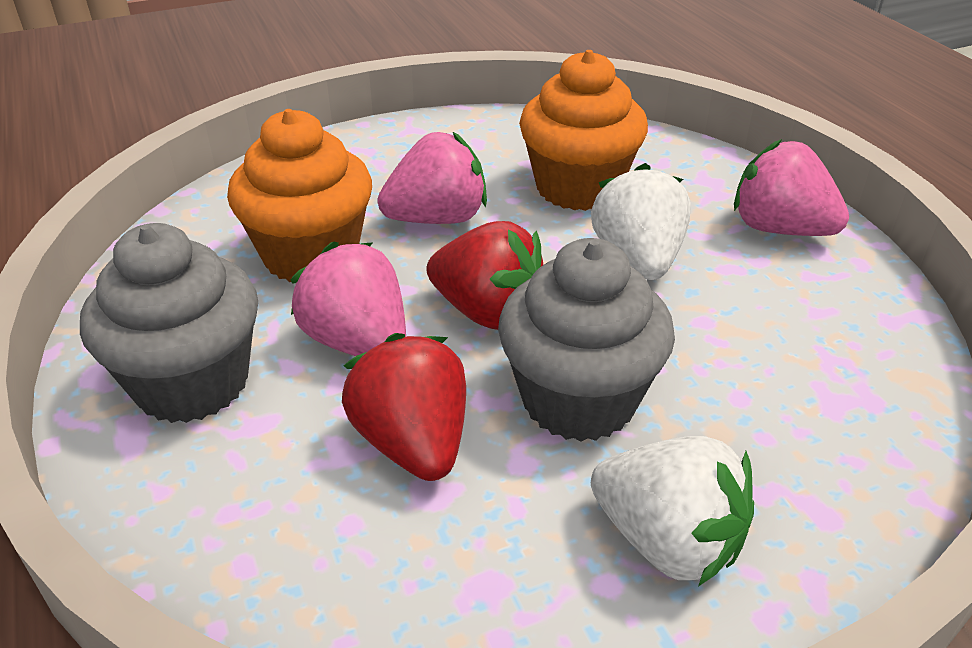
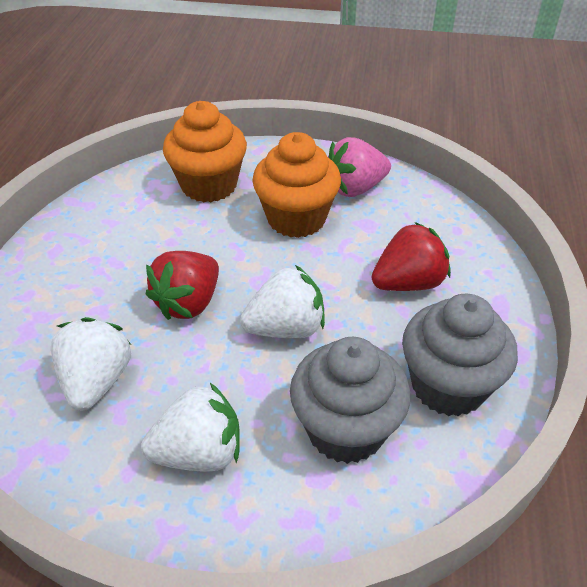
pink strawberry: 3 -> 1
white strawberry: 2 -> 3

